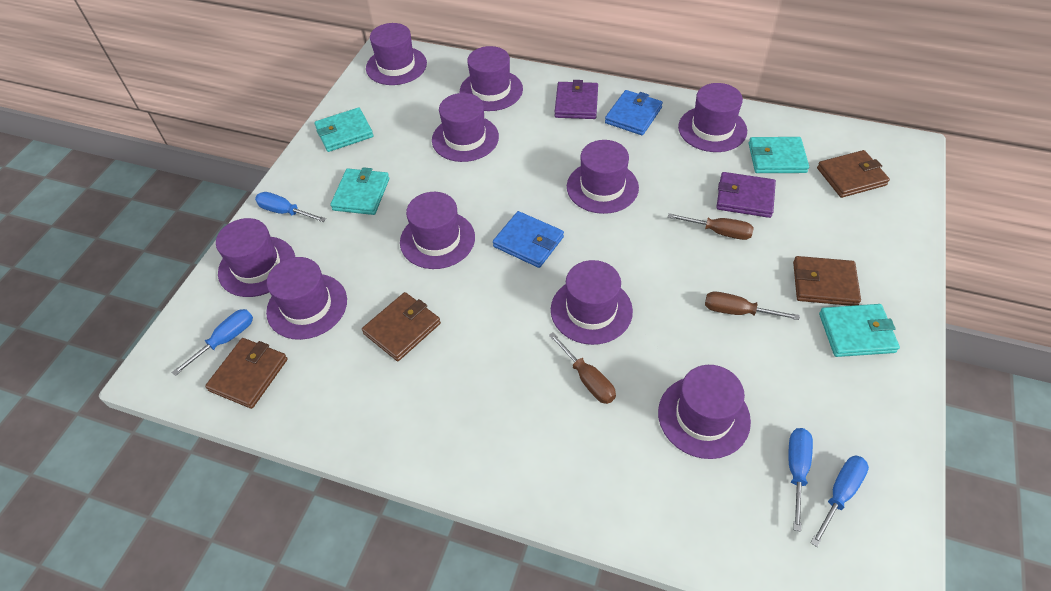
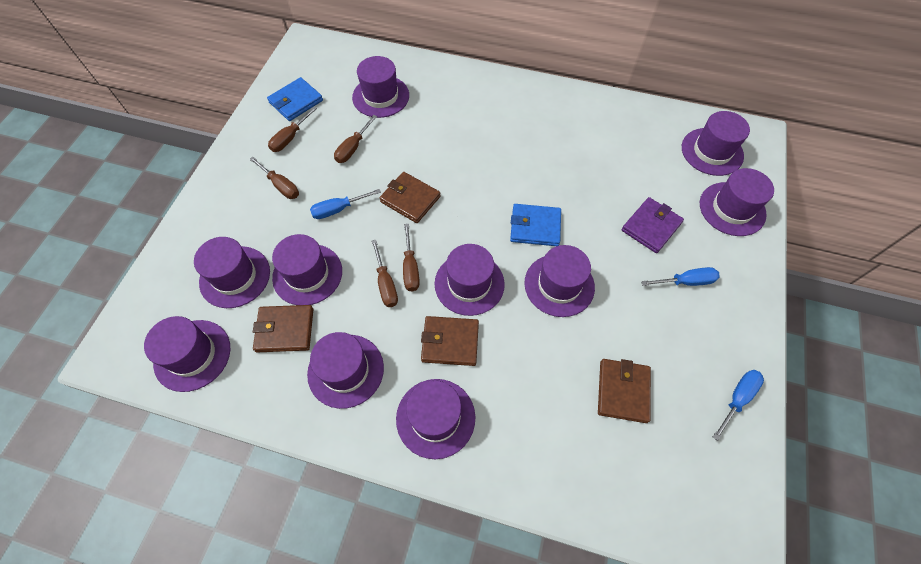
blue screwdriver: 4 -> 3
brown screwdriver: 3 -> 5
purple wallet: 2 -> 1
turquoise wallet: 4 -> 0

